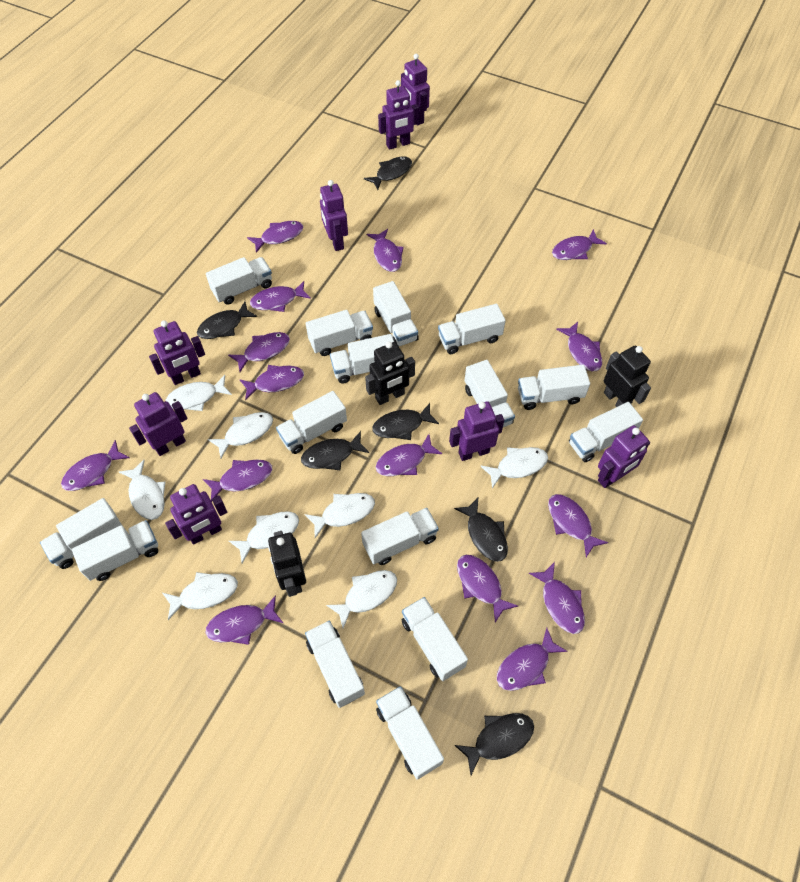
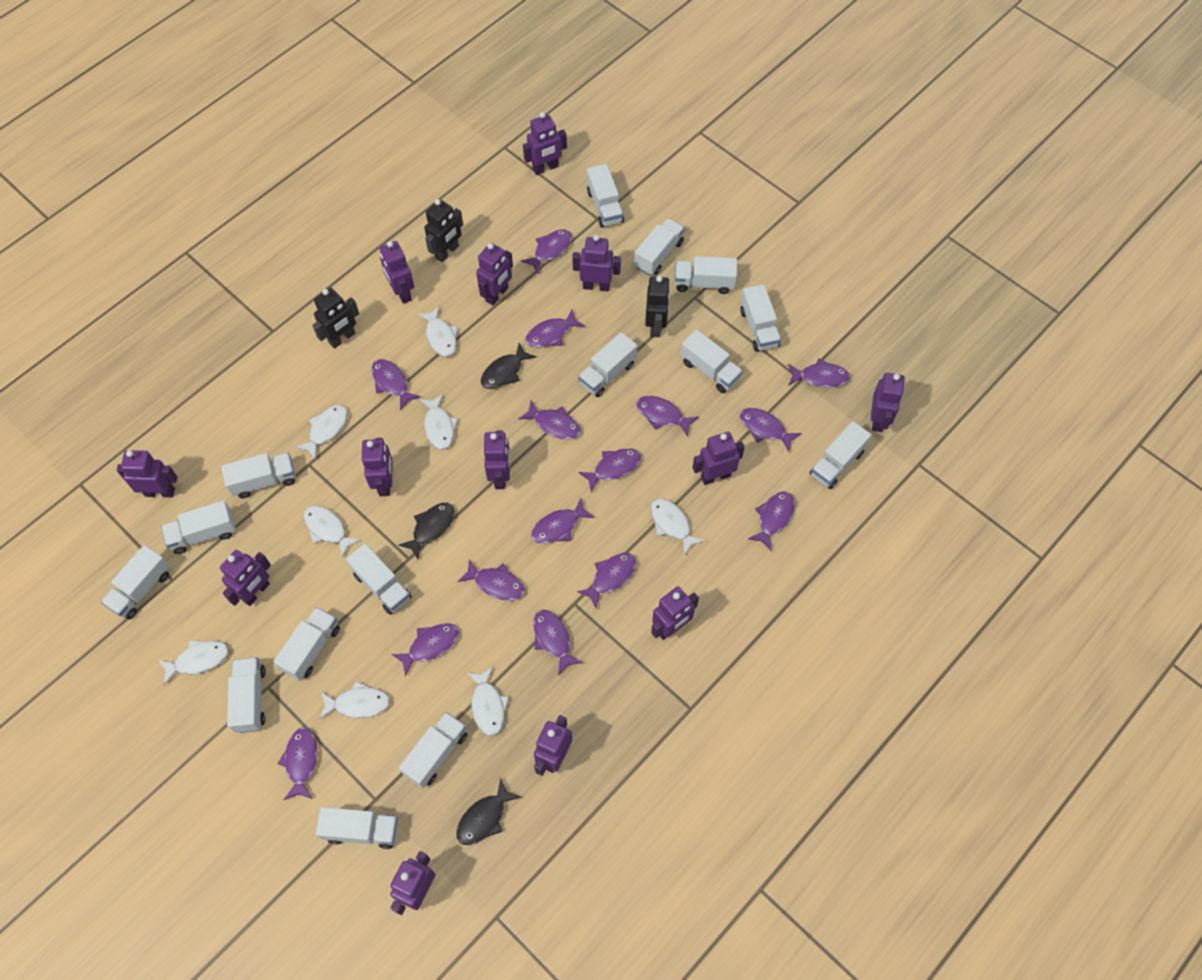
black fish: 6 -> 3
purple robot: 8 -> 13

